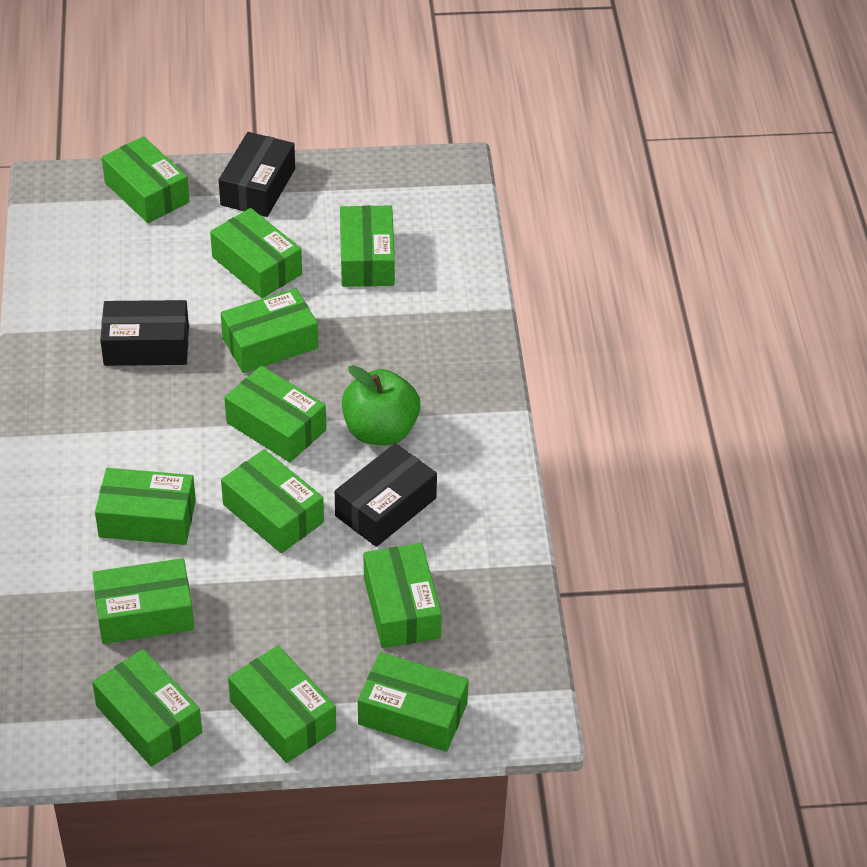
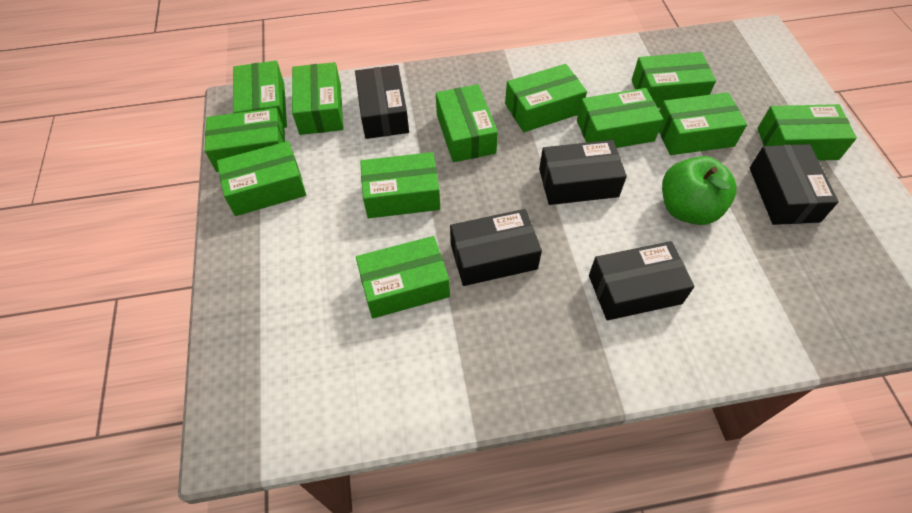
black box: 3 -> 5

